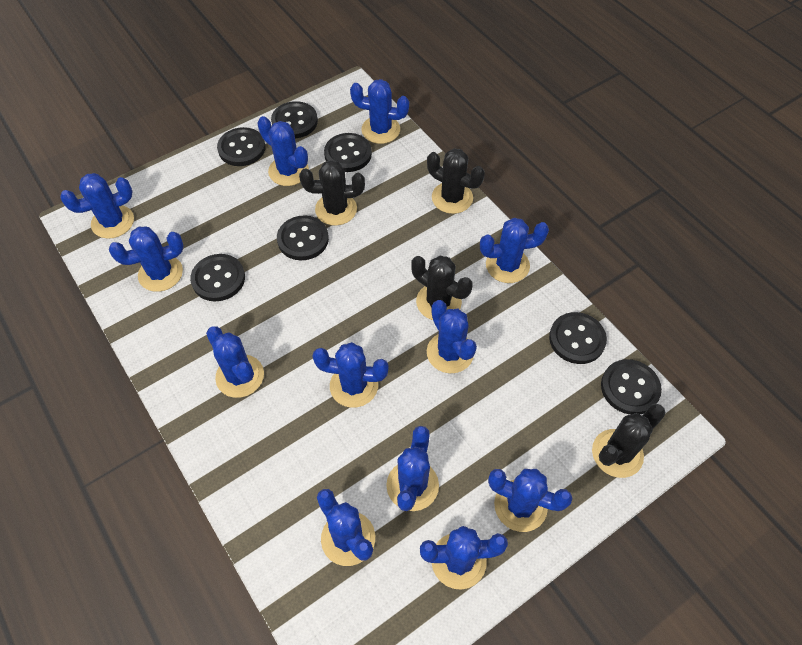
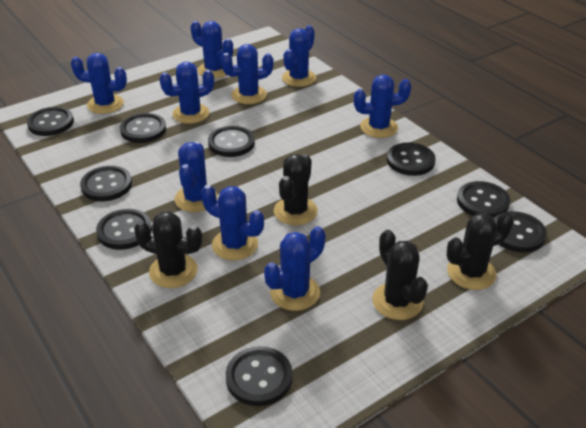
black button: 7 -> 9
blue cactus: 12 -> 9

